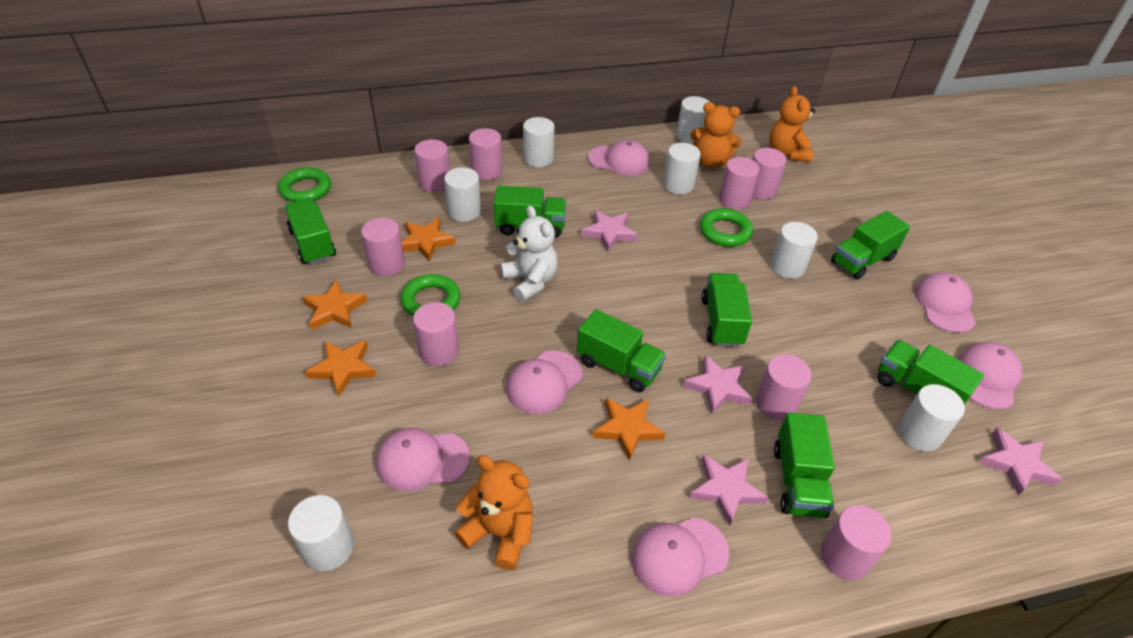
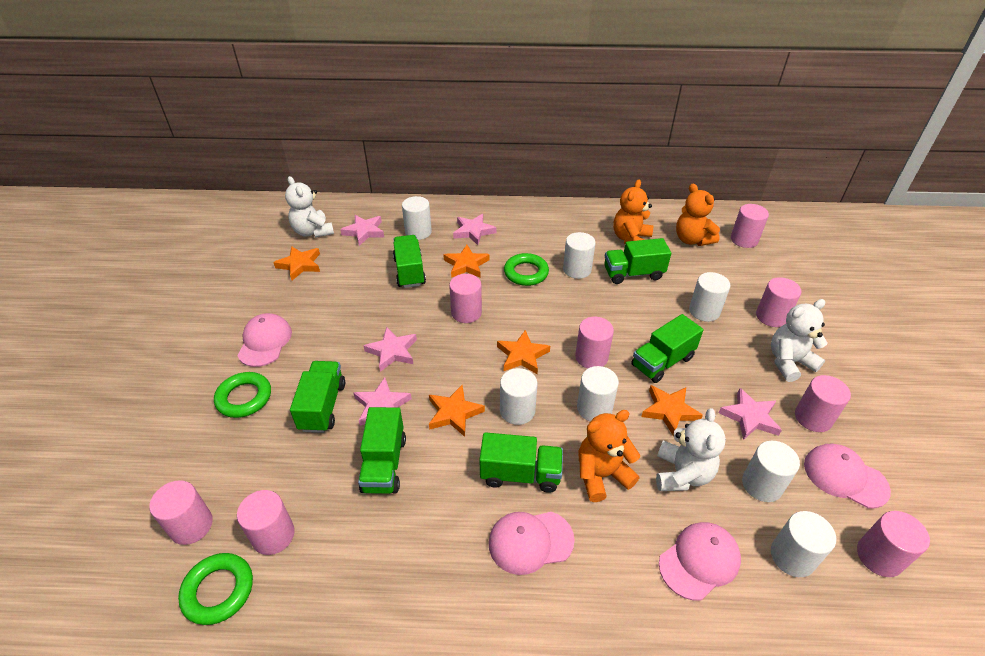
green truck: 7 -> 6
orange star: 4 -> 5
pink cap: 6 -> 4
pink star: 4 -> 5
white teddy bear: 1 -> 3

